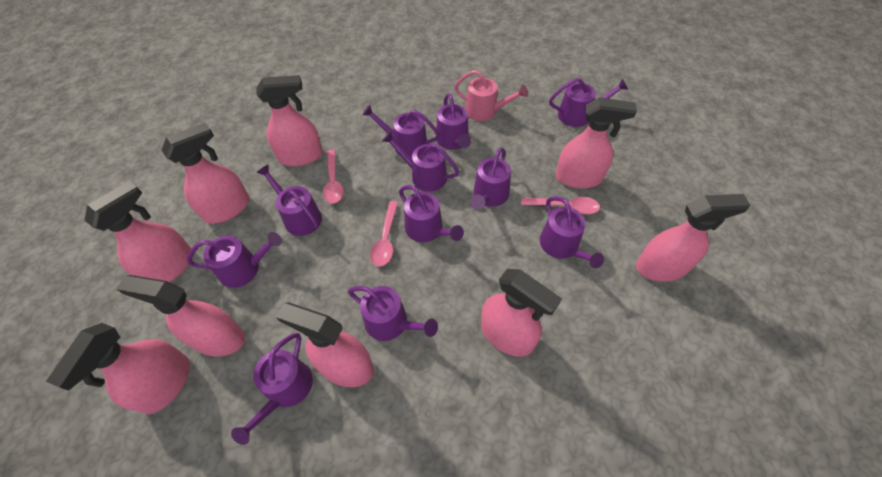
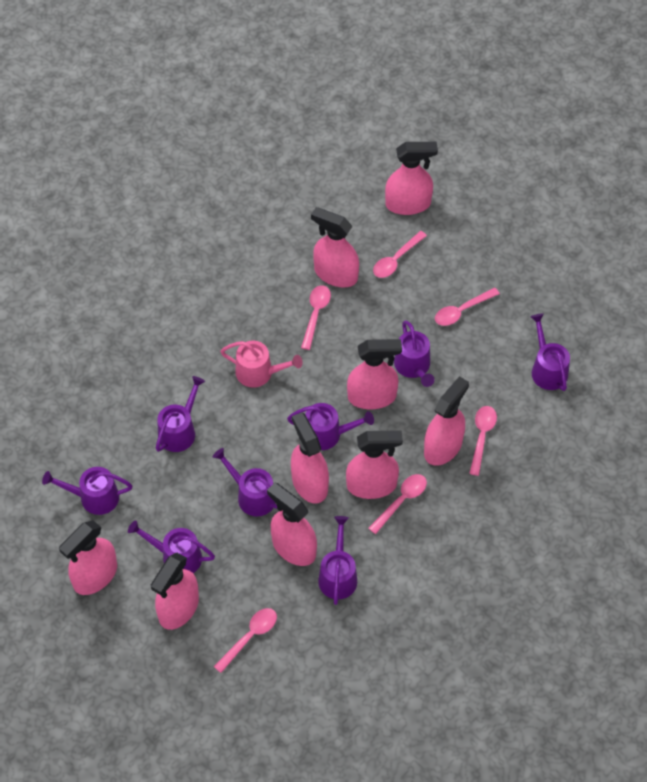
pink spoon: 3 -> 6
purple watering can: 11 -> 8

